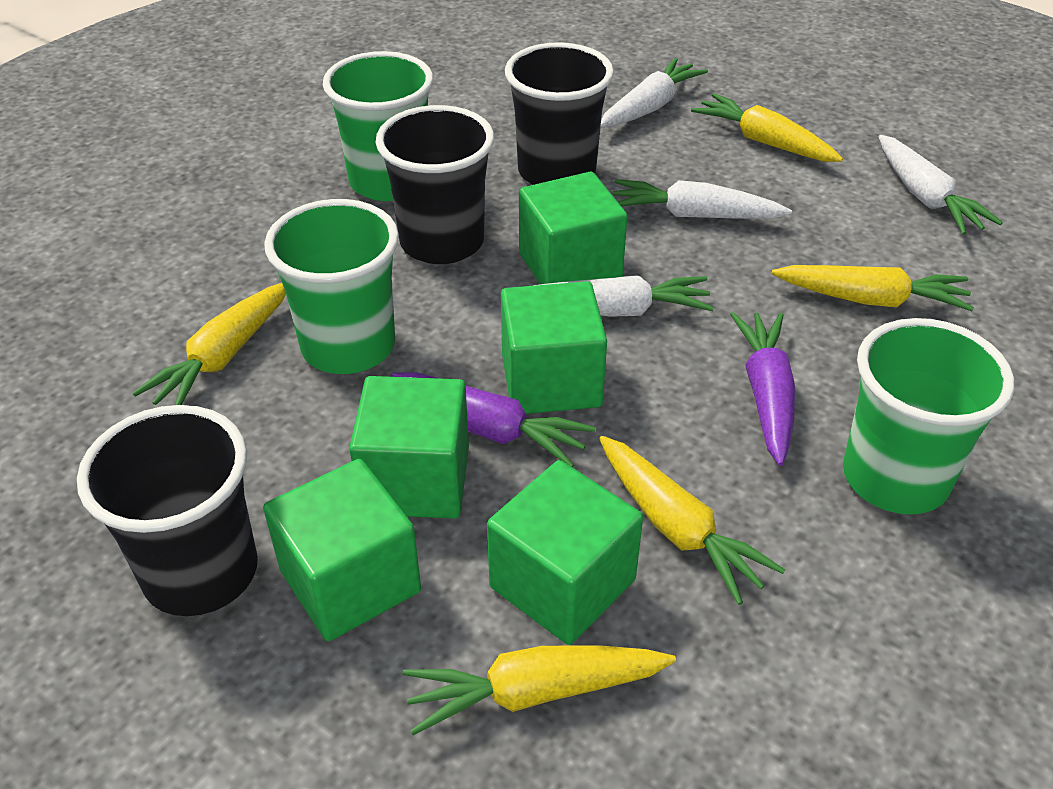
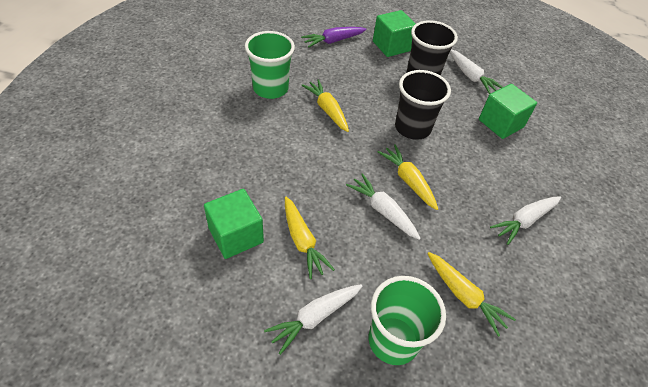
black cup: 3 -> 2
green cube: 5 -> 3
green cup: 3 -> 2
purple carrot: 2 -> 1
yellow carrot: 5 -> 4

